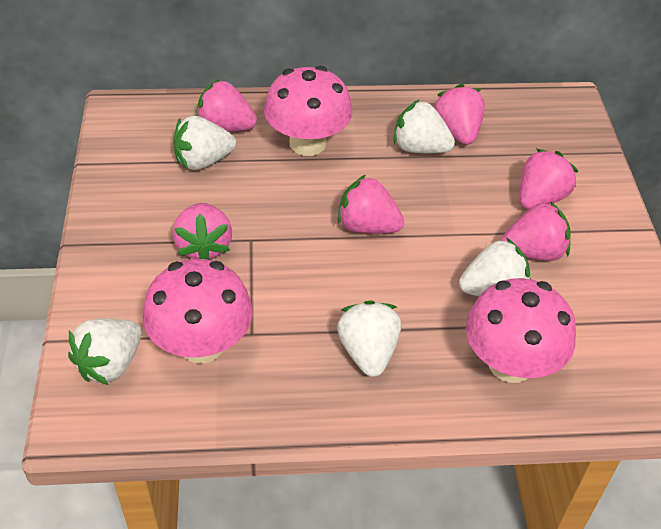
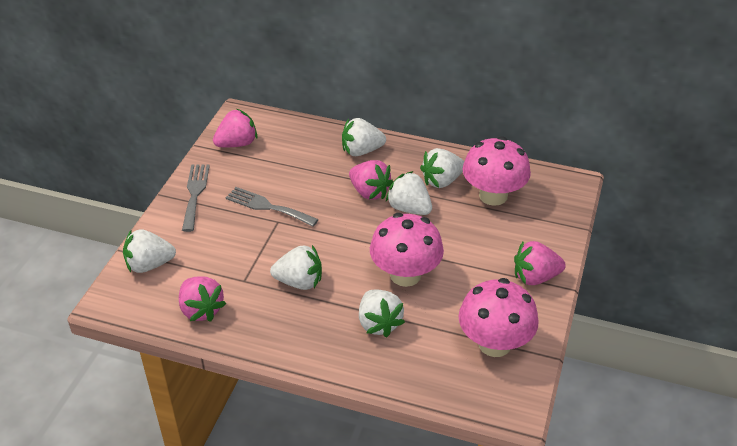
grey fork: 0 -> 2
pink strawberry: 6 -> 4
white strawberry: 5 -> 6

